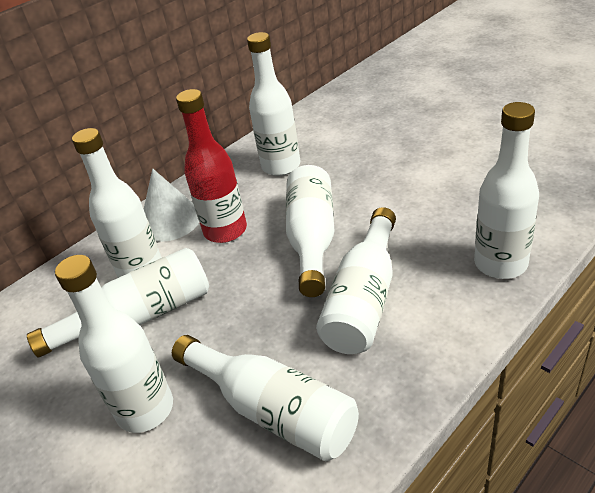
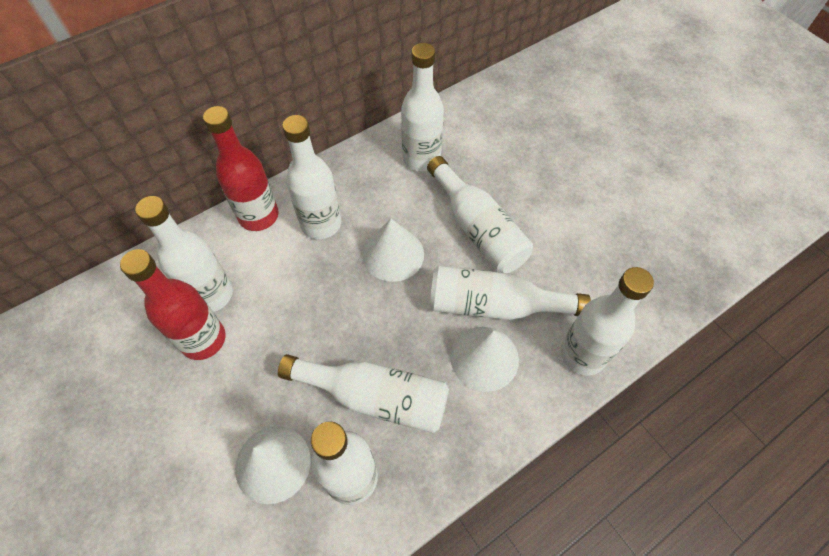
red bottle: 1 -> 2
white cone: 1 -> 3

